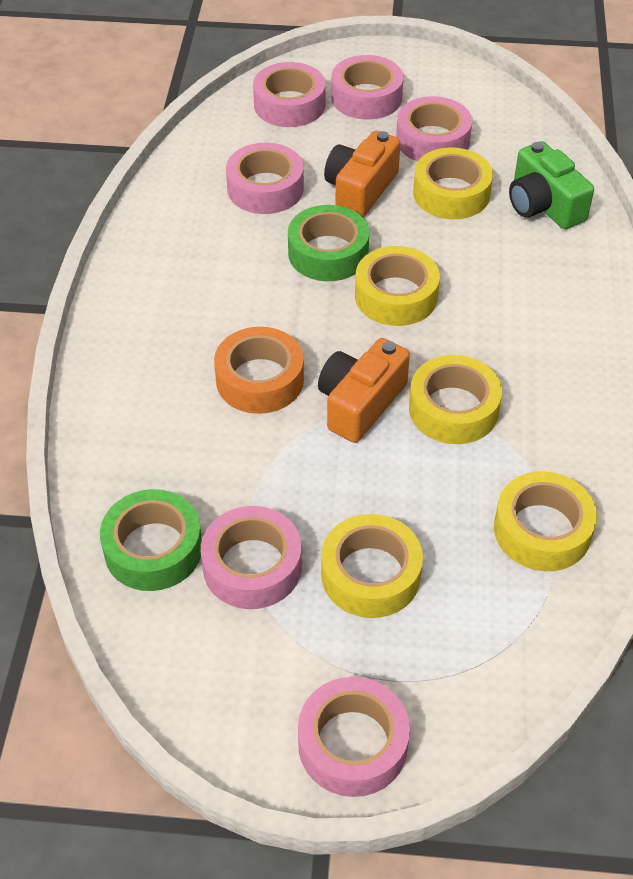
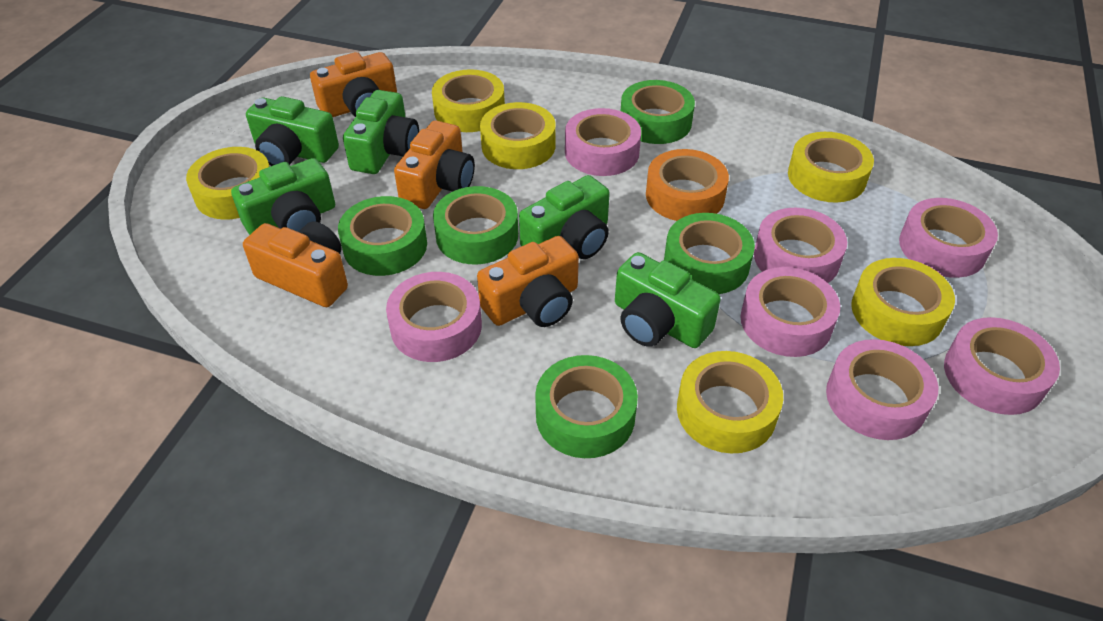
green camera: 1 -> 5
green tape: 2 -> 5
orange camera: 2 -> 4
pink tape: 6 -> 7
yellow tape: 5 -> 6

